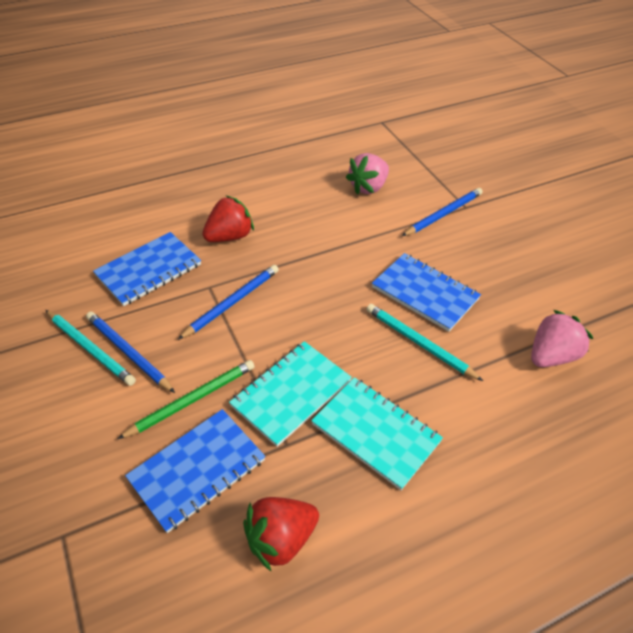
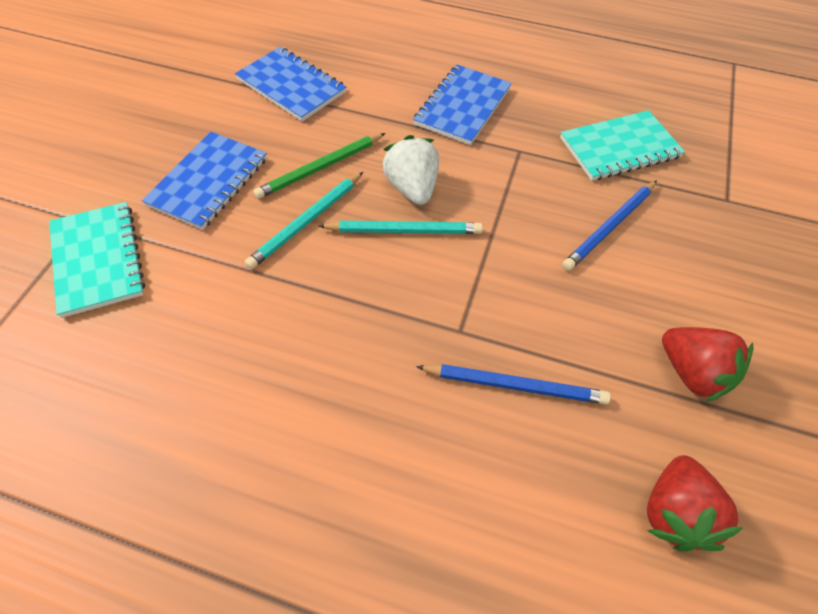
blue pencil: 3 -> 2
pink strawberry: 2 -> 0
white strawberry: 0 -> 1

